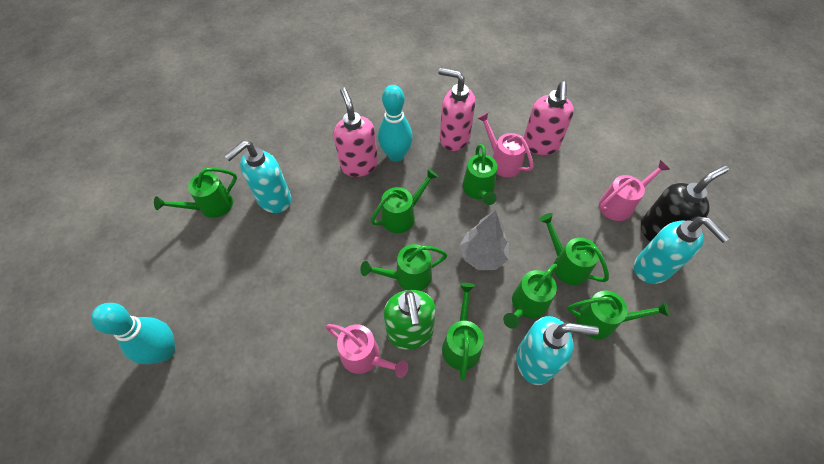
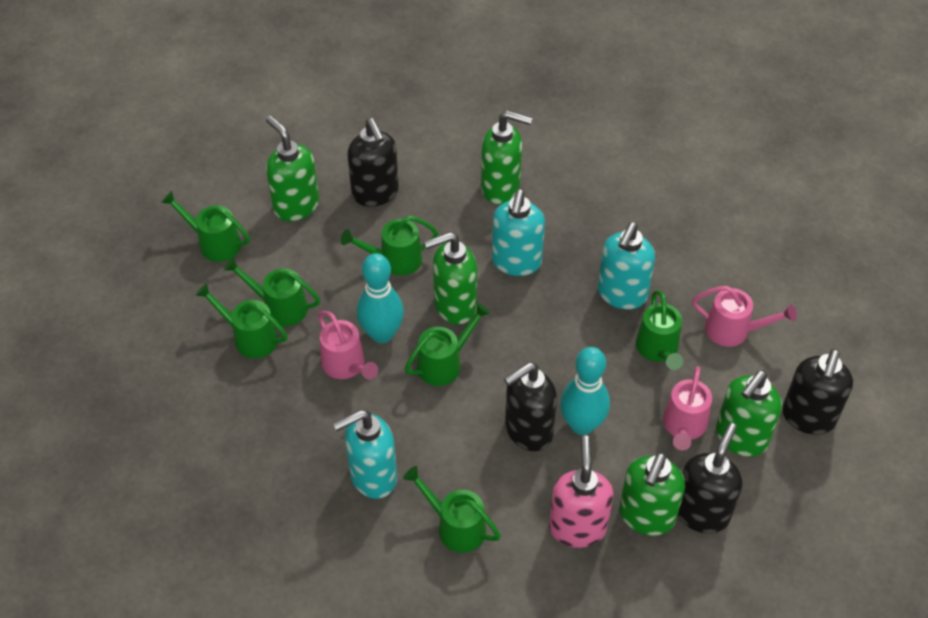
black soap dispenser: 1 -> 4
green soap dispenser: 1 -> 5
green watering can: 8 -> 7
grey tree: 1 -> 0
pink soap dispenser: 3 -> 1

